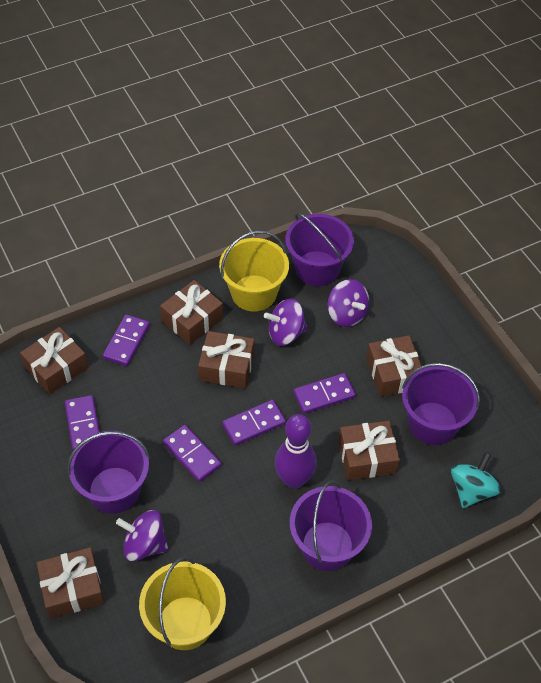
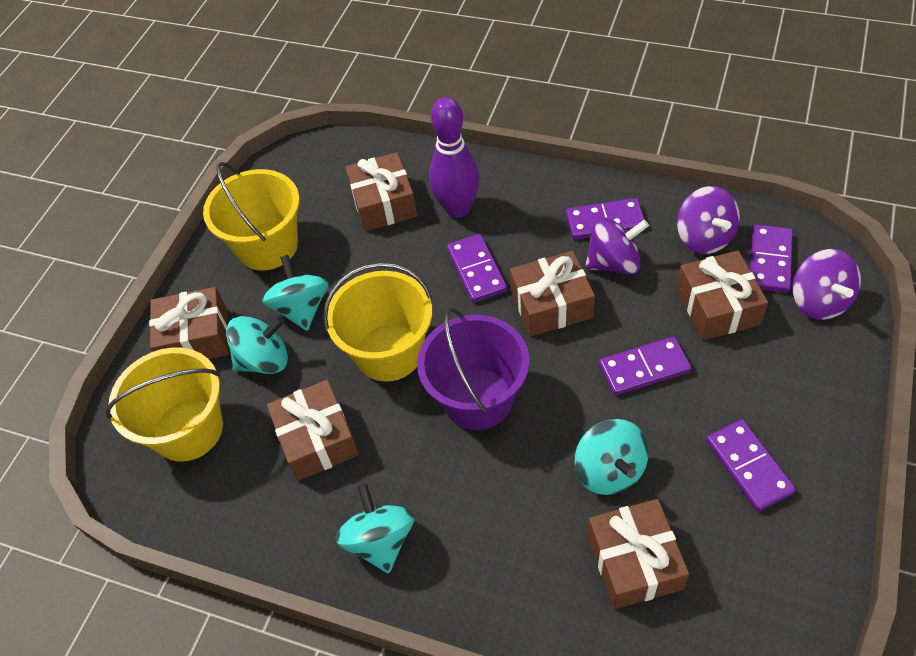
purple bucket: 4 -> 1
turquoise spinning top: 1 -> 4
yellow bucket: 2 -> 3

